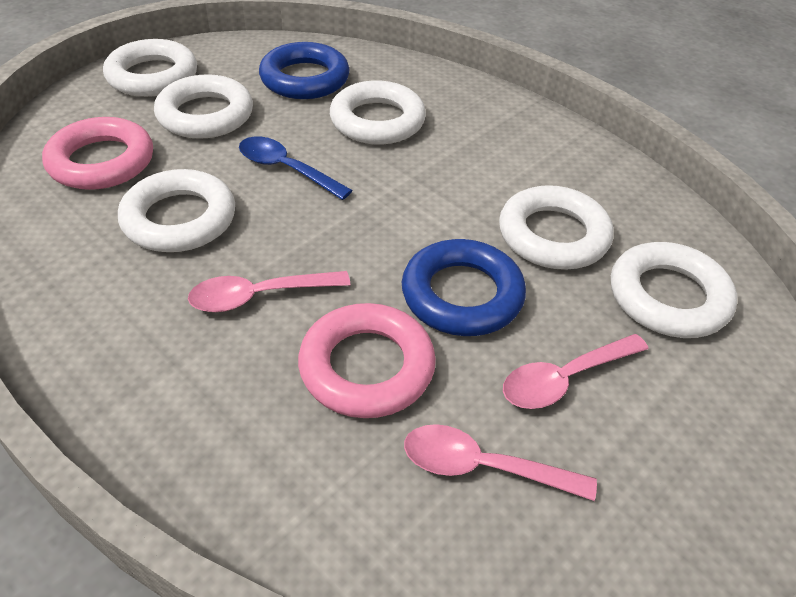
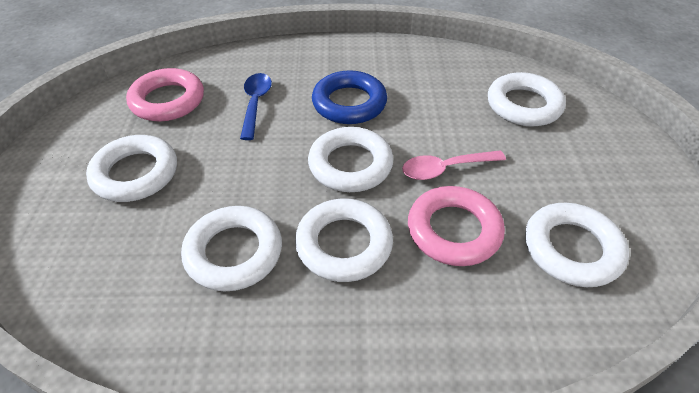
blue ring: 2 -> 1
pink spoon: 3 -> 1

